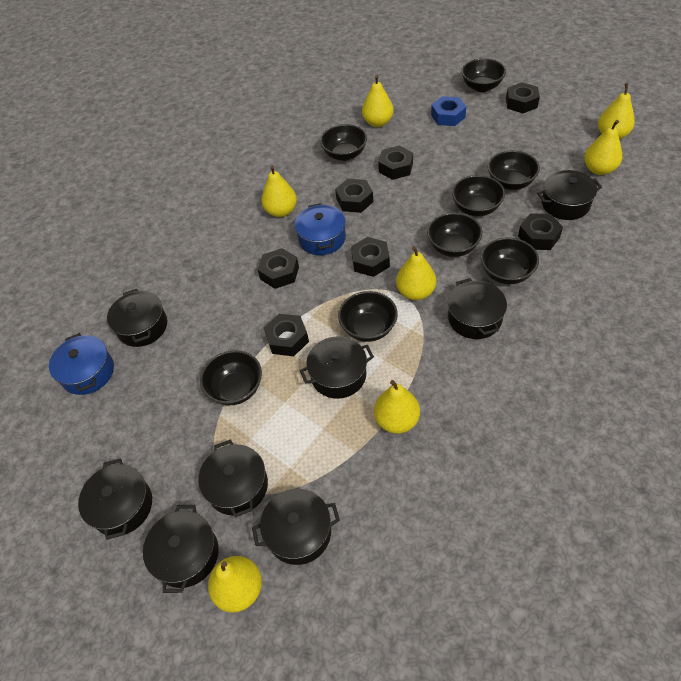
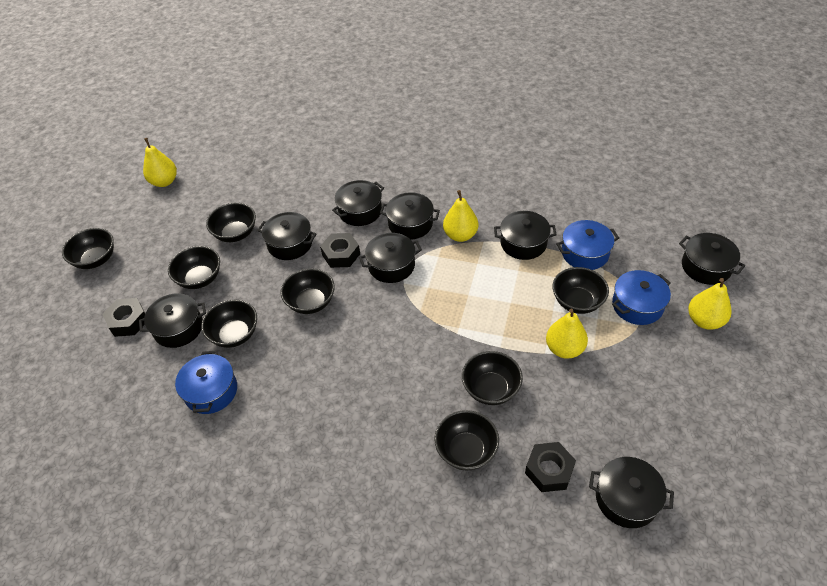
black nut: 7 -> 3
blue nut: 1 -> 0
blue pot: 2 -> 3
yellow pear: 7 -> 4

